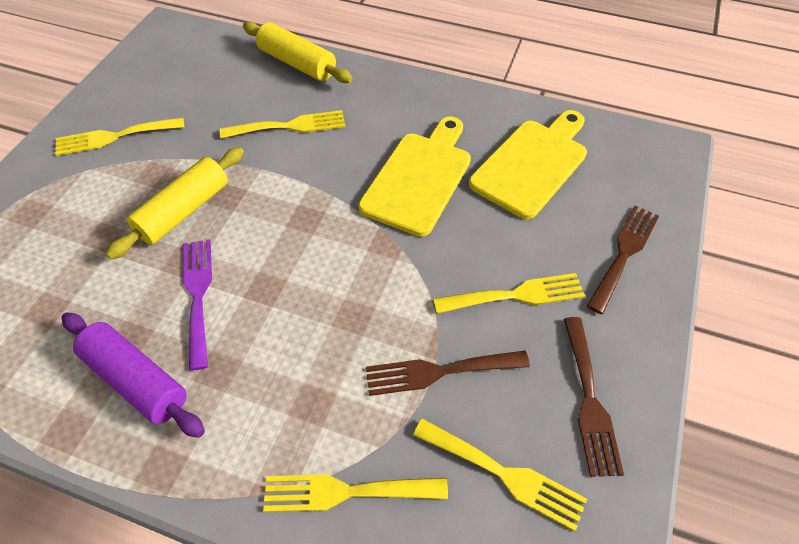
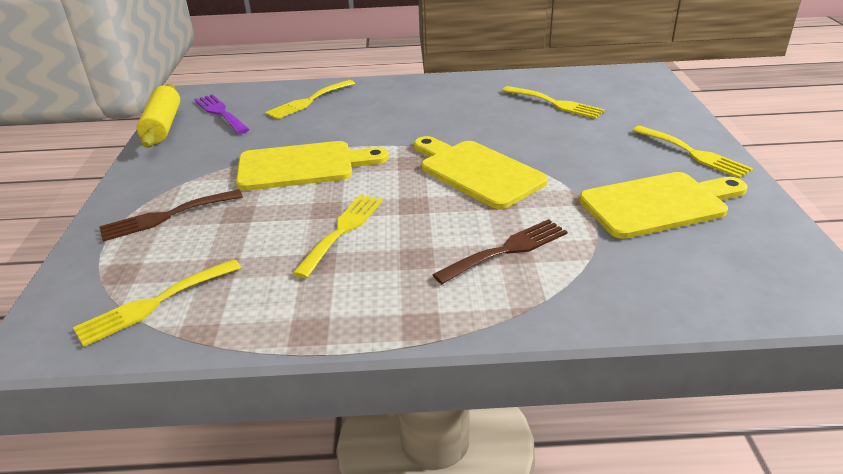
brown fork: 3 -> 2
purple rolling pin: 1 -> 0
yellow cutting board: 2 -> 3
yellow rolling pin: 2 -> 1

